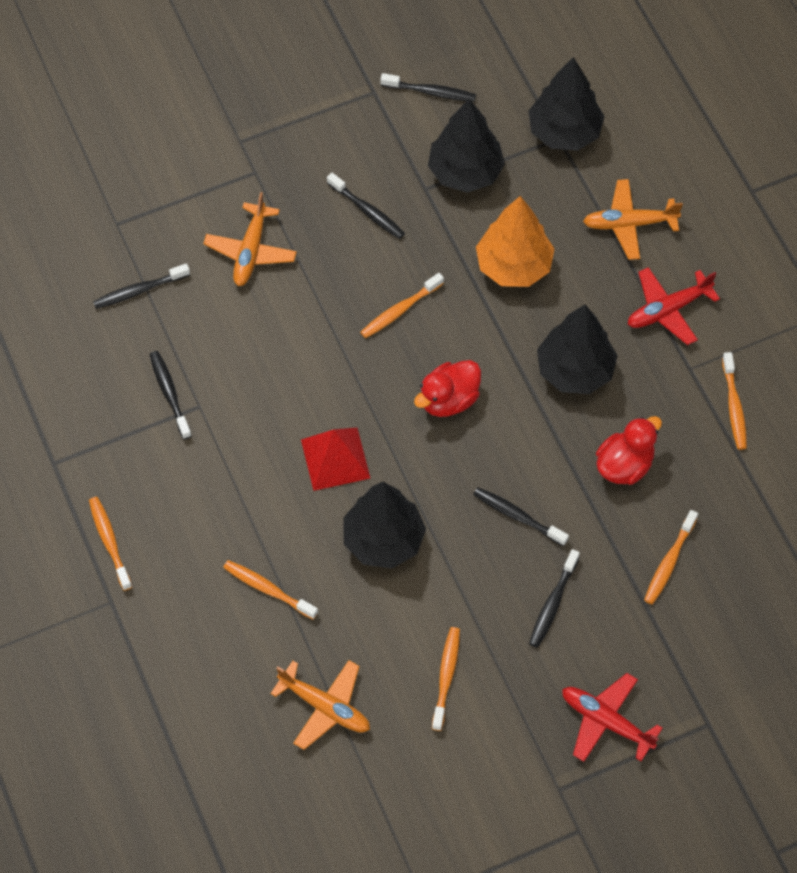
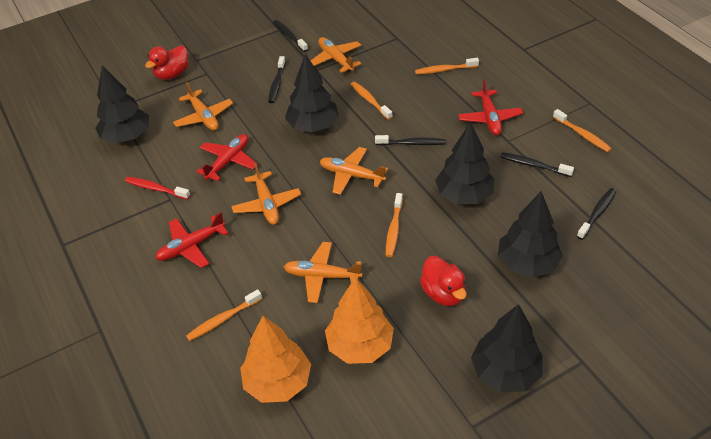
black toothbrush: 6 -> 5
black tree: 4 -> 5
orange plane: 3 -> 5
orange toothbrush: 6 -> 5
orange tree: 1 -> 2
red plane: 2 -> 3
red pyramid: 1 -> 0
red toothbrush: 0 -> 1

